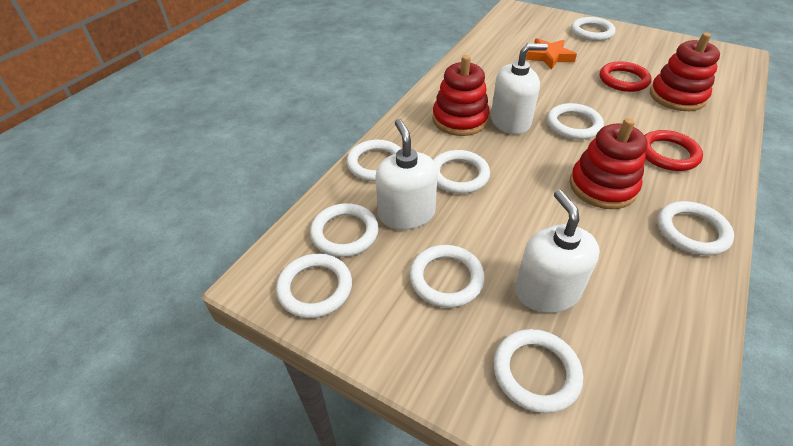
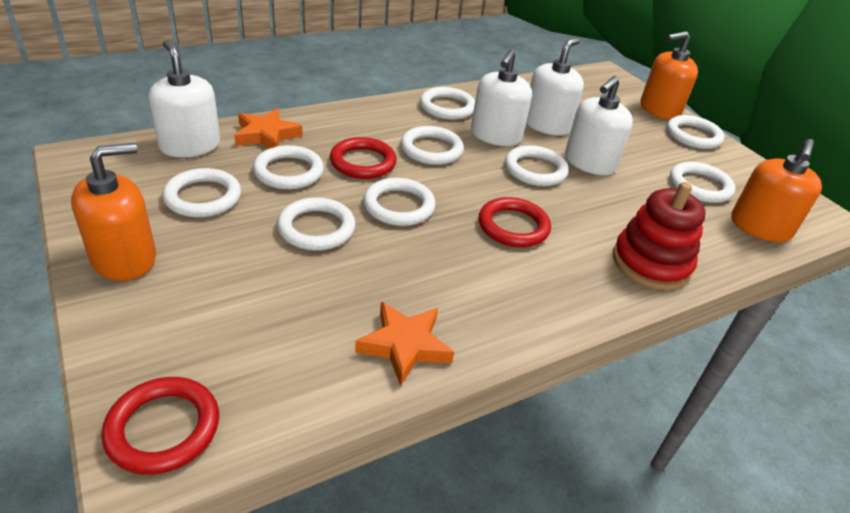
orange soap dispenser: 0 -> 3
orange star: 1 -> 2
red ring: 2 -> 3
red stacking toy: 3 -> 1
white soap dispenser: 3 -> 4

